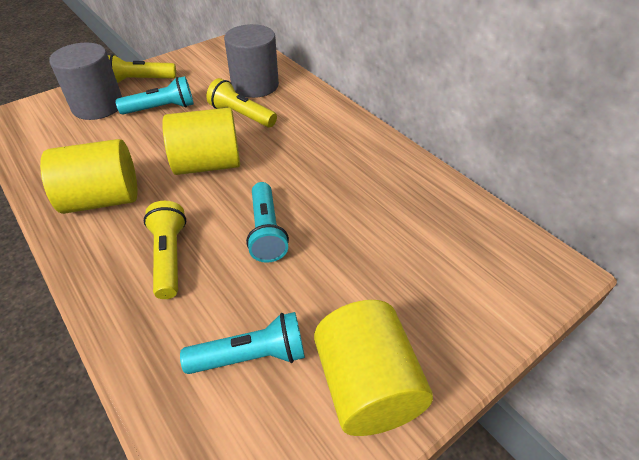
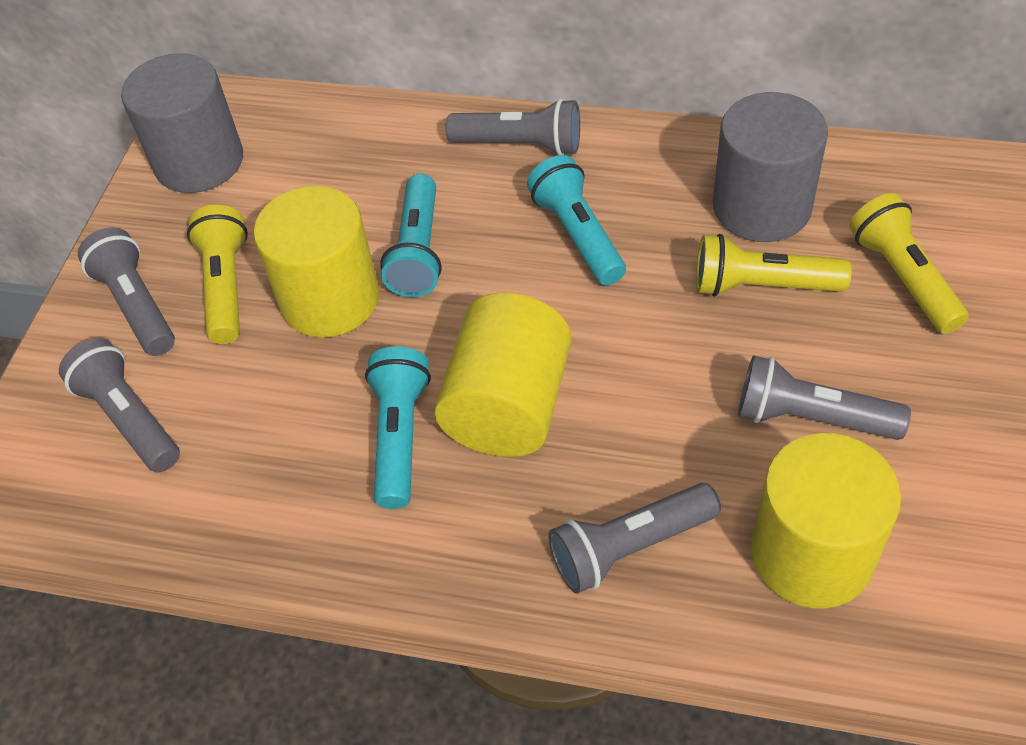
grey flashlight: 0 -> 5

